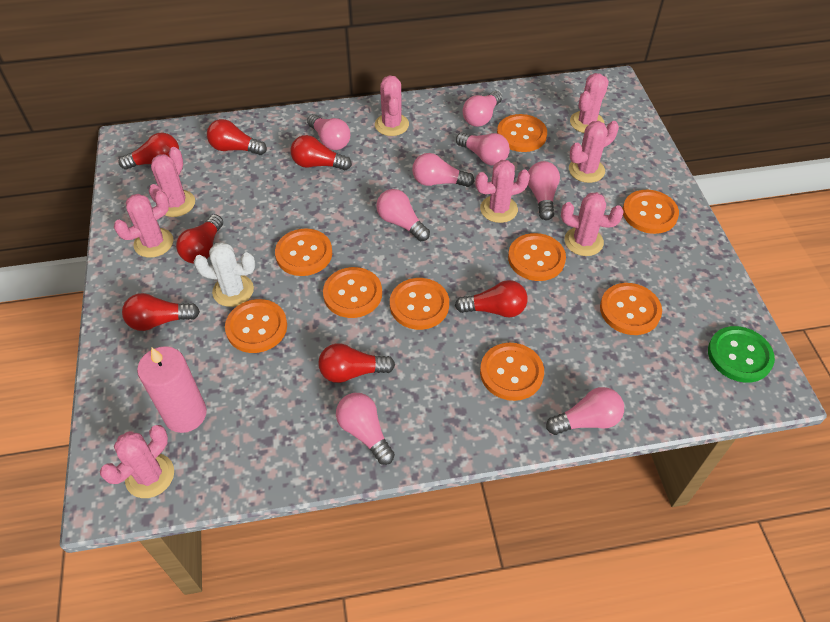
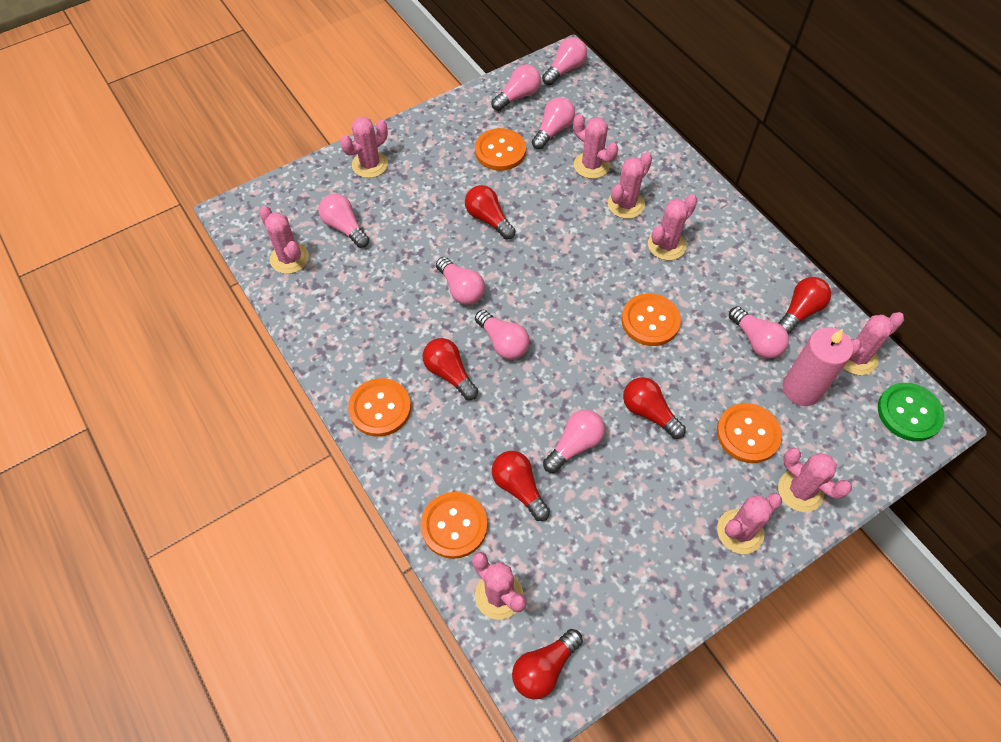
orange button: 9 -> 5
pink cactus: 8 -> 9
red light bulb: 7 -> 6
white cactus: 1 -> 0

